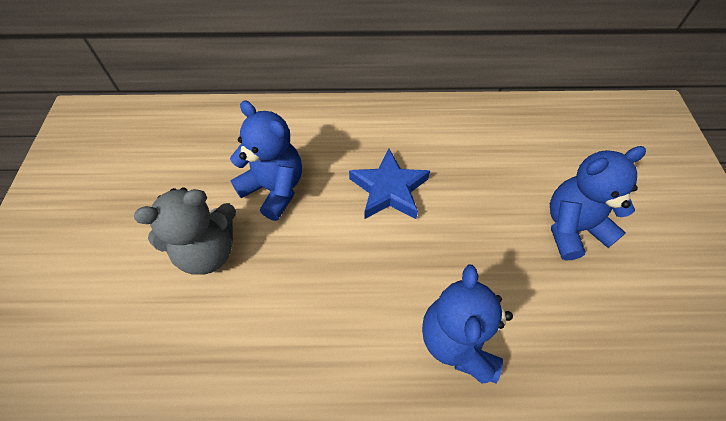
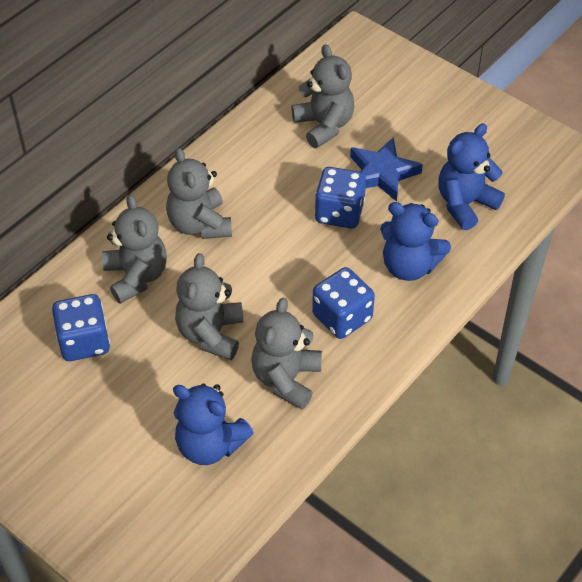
blue dice: 0 -> 3
grey teddy bear: 1 -> 5

